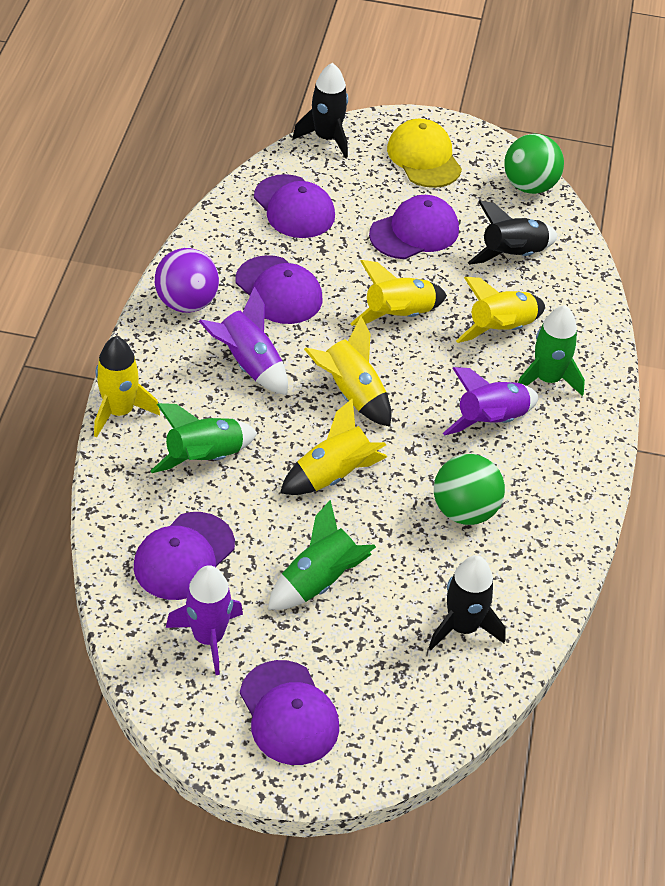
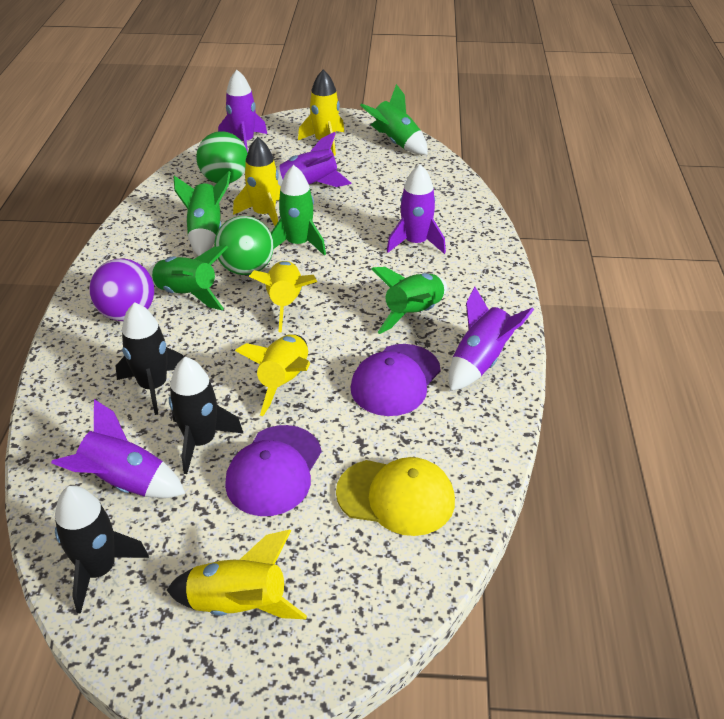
green rocket: 3 -> 5
purple cap: 5 -> 2
purple rocket: 3 -> 5

